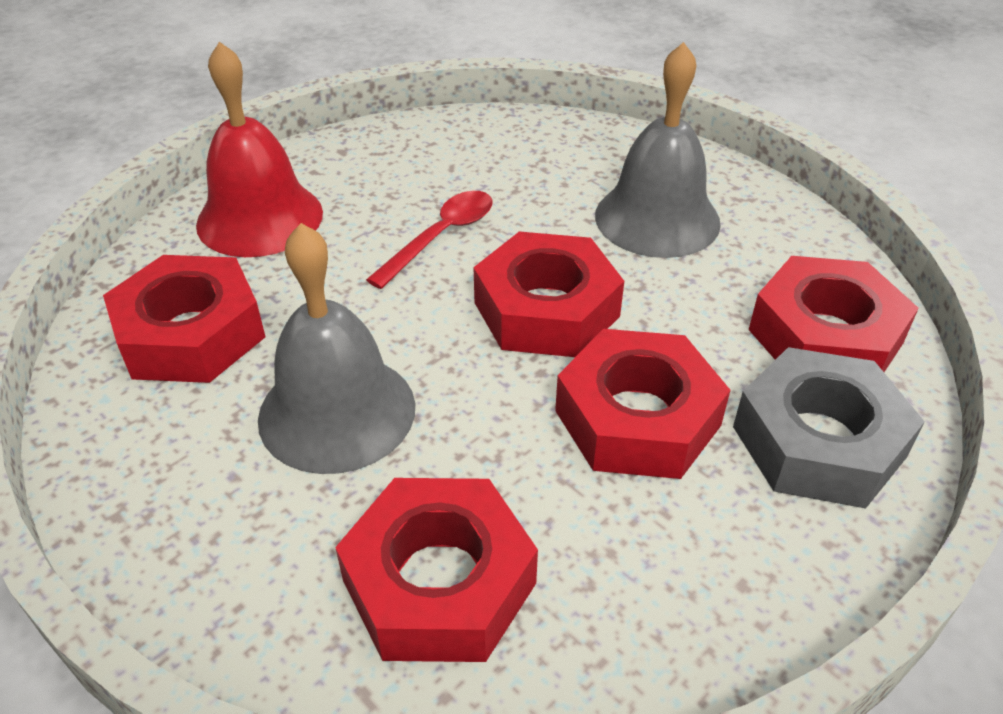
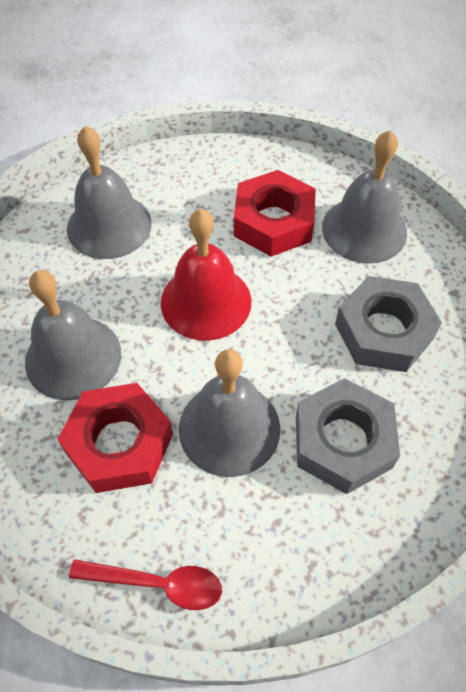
grey bell: 2 -> 4
grey nut: 1 -> 2
red nut: 5 -> 2

